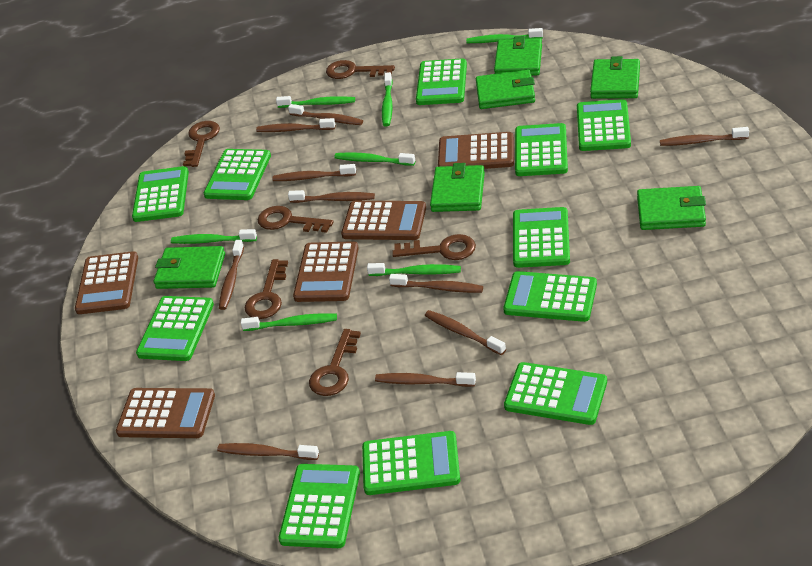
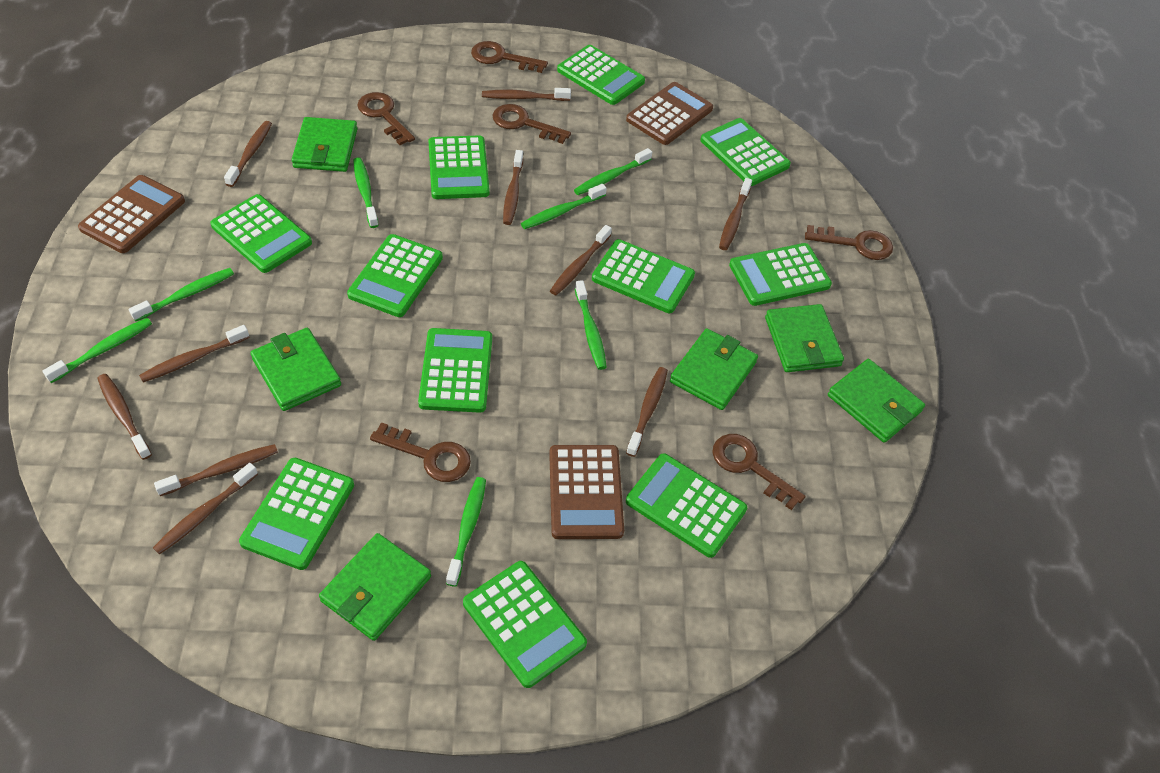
brown calculator: 5 -> 3

